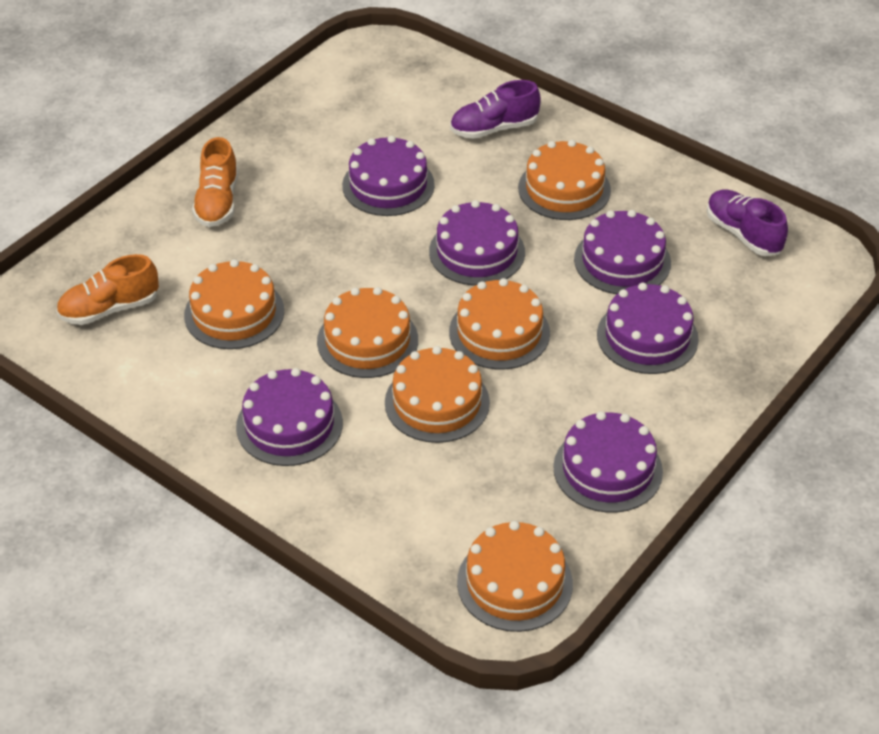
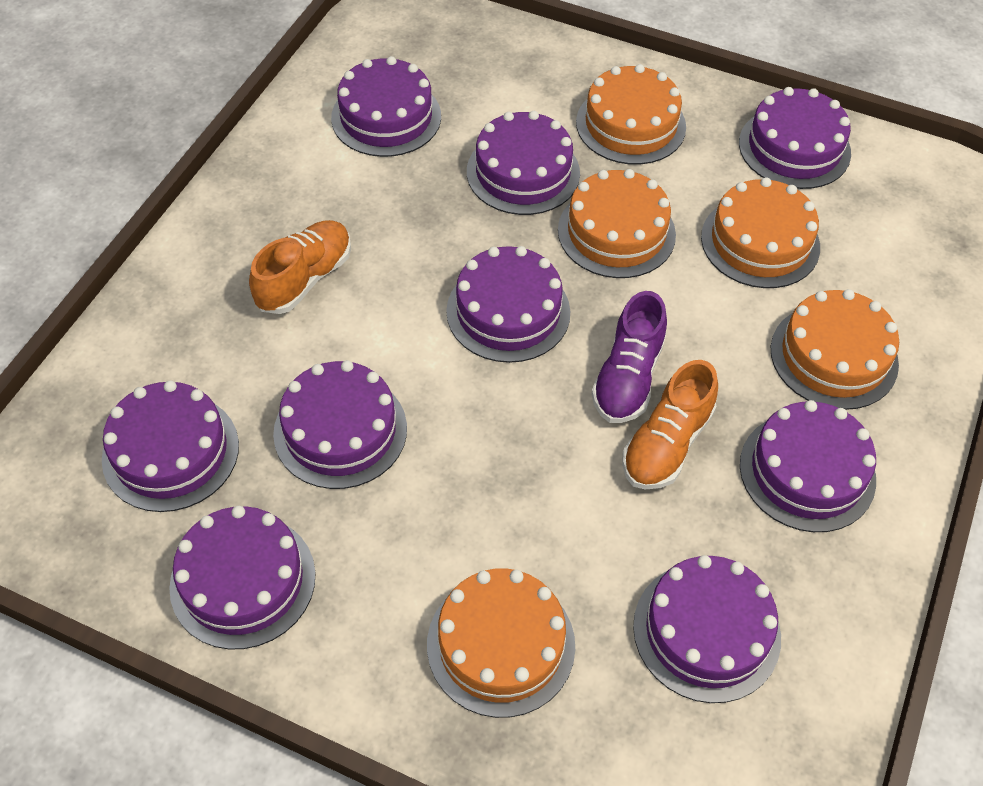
orange cake: 6 -> 5
purple cake: 6 -> 9
purple shoe: 2 -> 1

